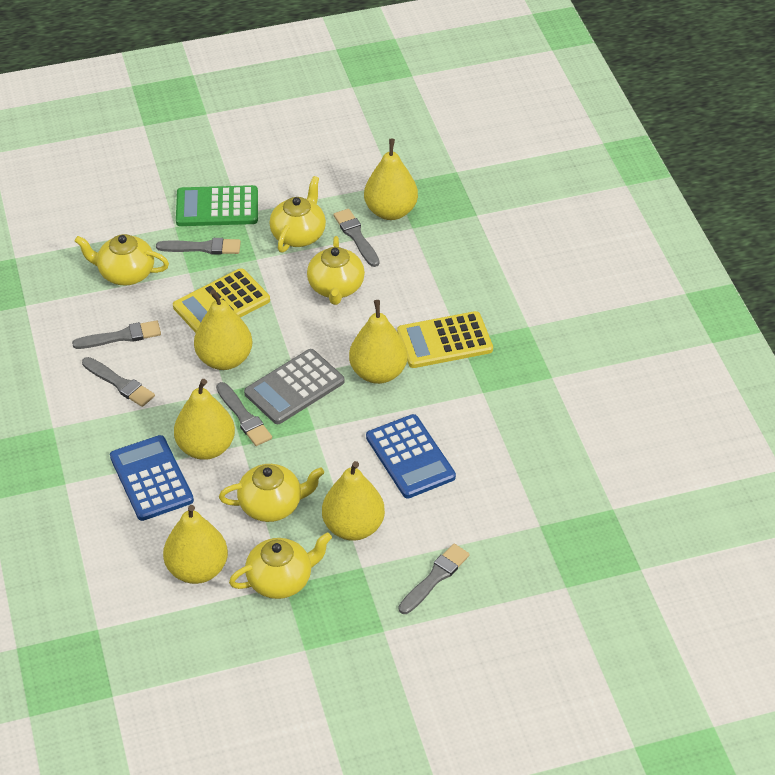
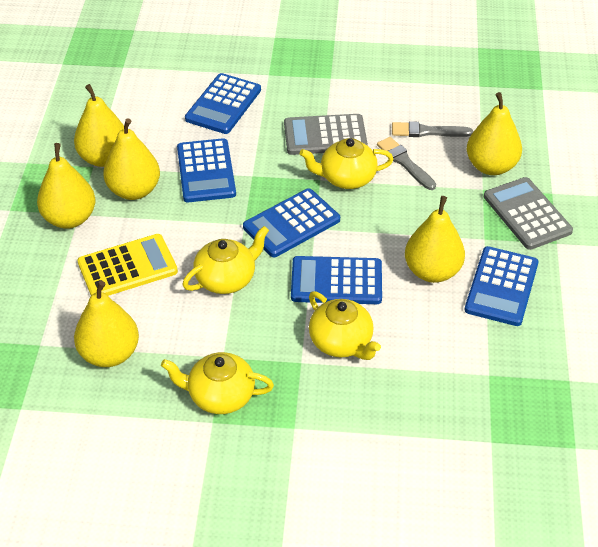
blue calculator: 2 -> 5
green calculator: 1 -> 0
grey brush: 6 -> 2
grey calculator: 1 -> 2
yellow calculator: 2 -> 1
yellow teapot: 5 -> 4

